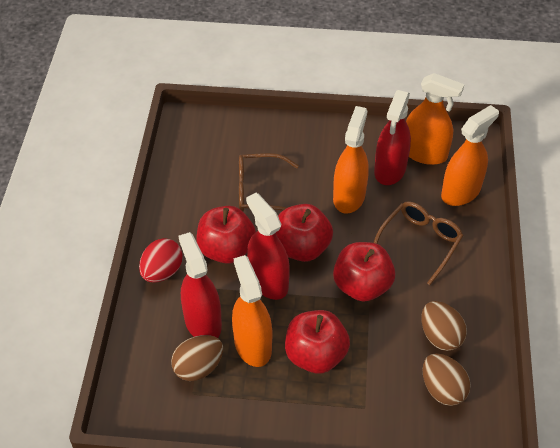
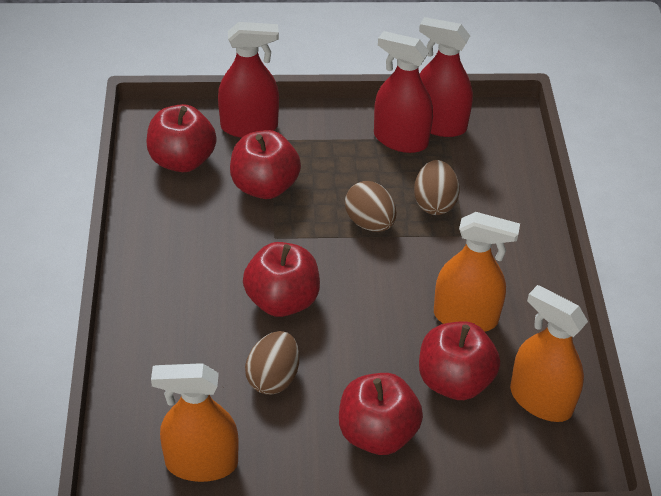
brown glasses: 2 -> 0
orange spray bottle: 4 -> 3
red apple: 4 -> 5
red egg: 1 -> 0

